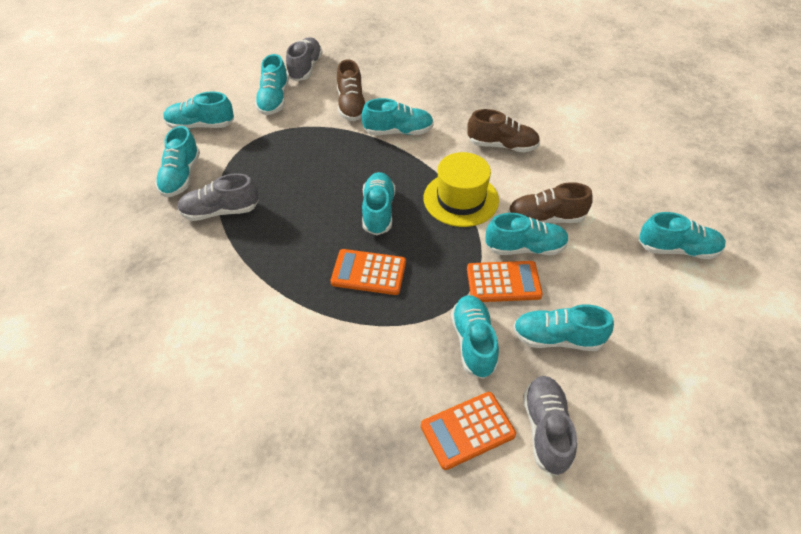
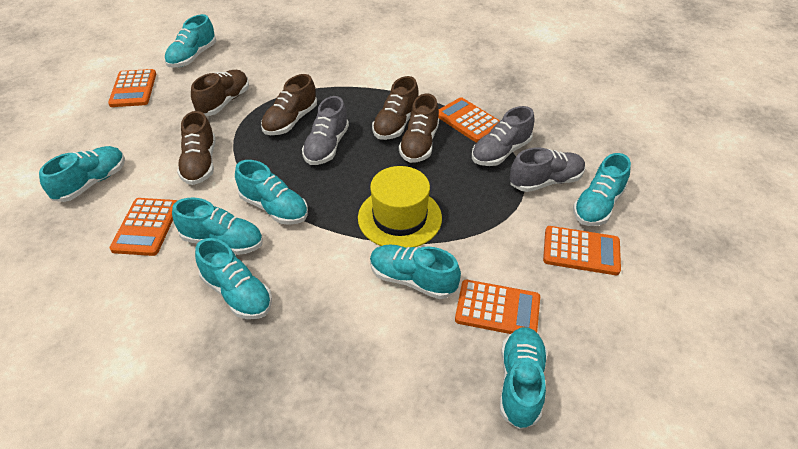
brown shoe: 3 -> 5
orange calculator: 3 -> 5
turquoise shoe: 9 -> 8

